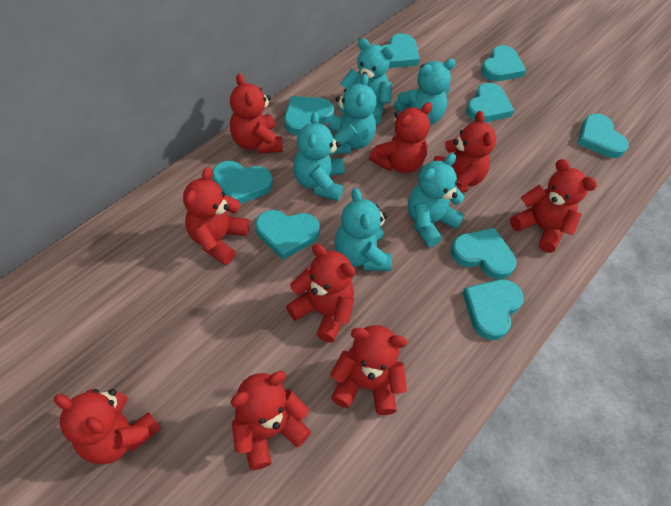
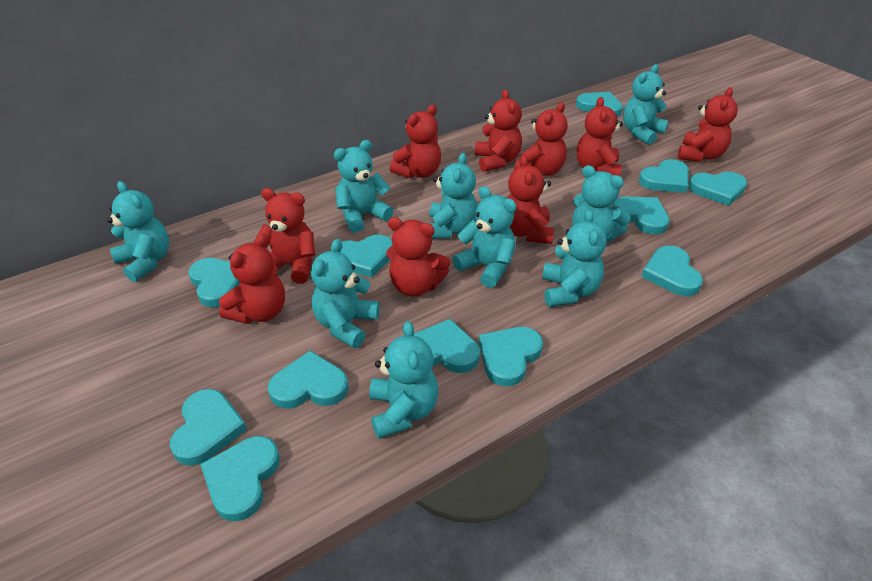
turquoise heart: 9 -> 12
turquoise teddy bear: 6 -> 9

